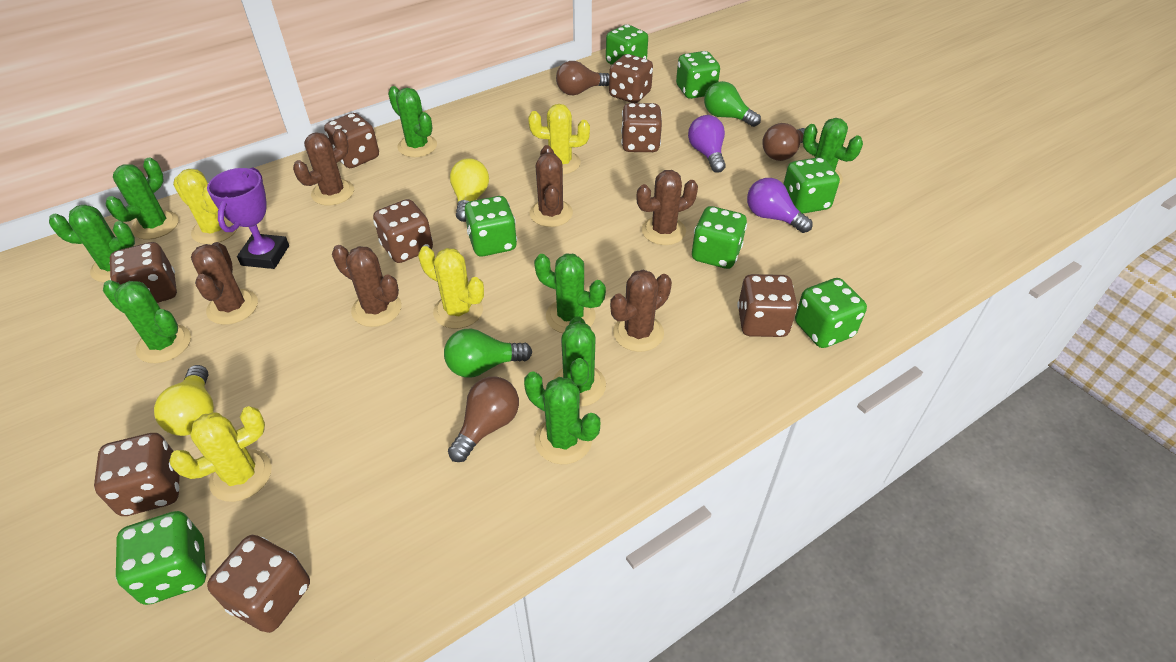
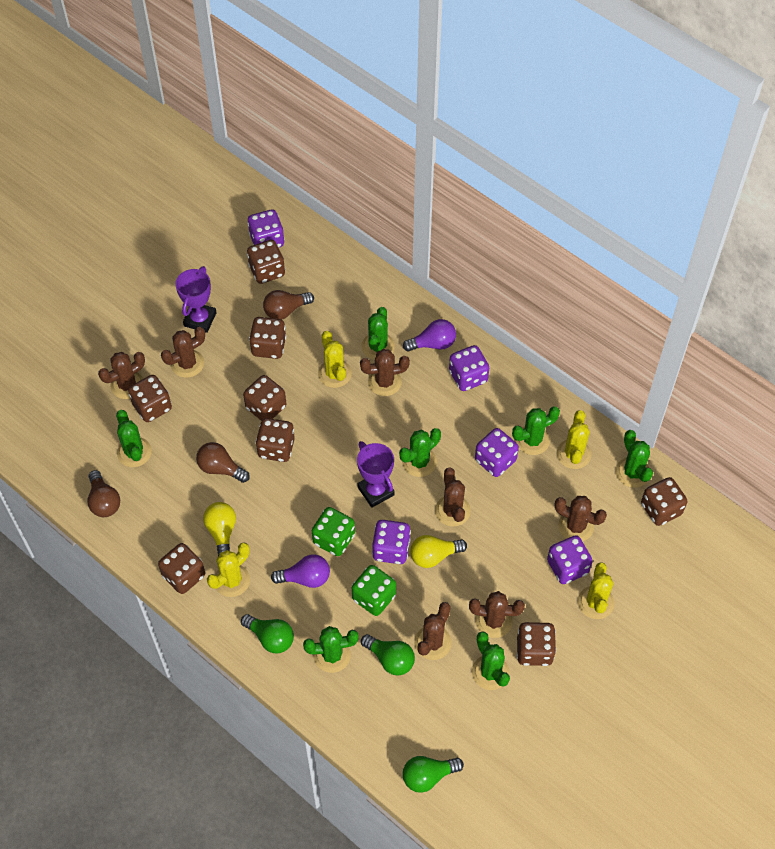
brown cactus: 6 -> 7
green cactus: 8 -> 7
green dice: 7 -> 2
green light bulb: 2 -> 3
purple dice: 0 -> 5
purple trophy: 1 -> 2

